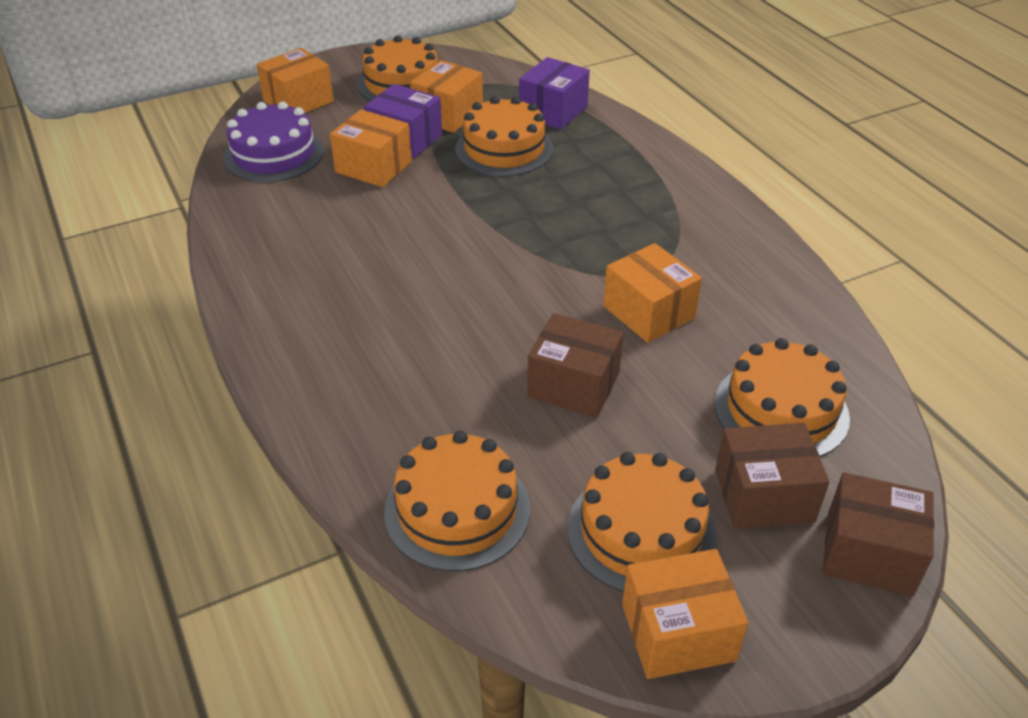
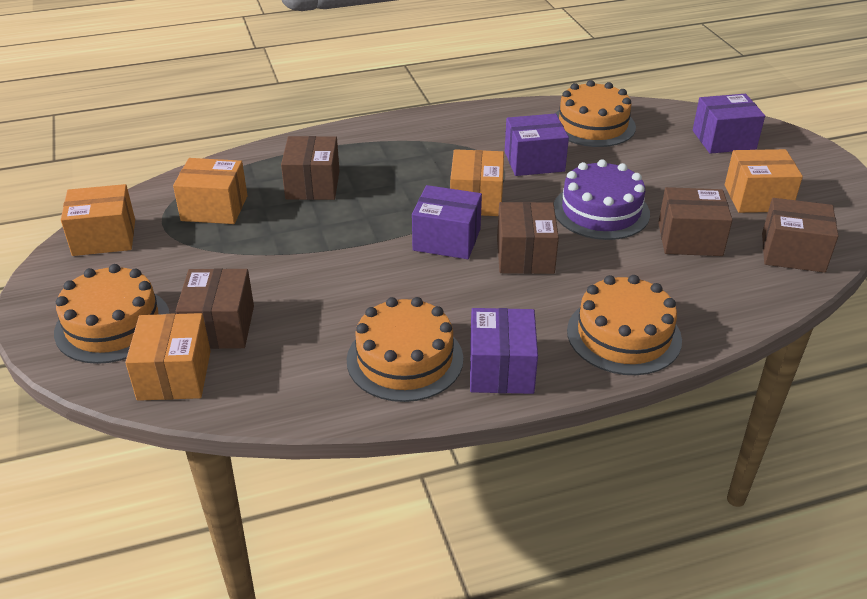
brown box: 3 -> 5
orange cake: 5 -> 4
purple box: 2 -> 4

